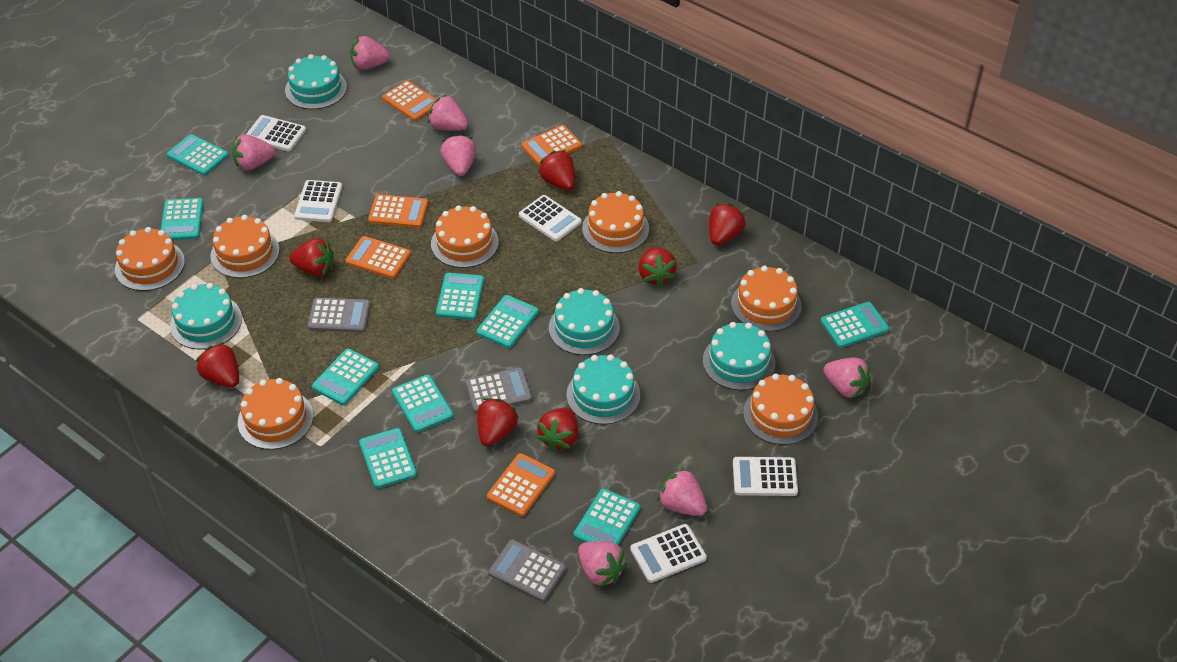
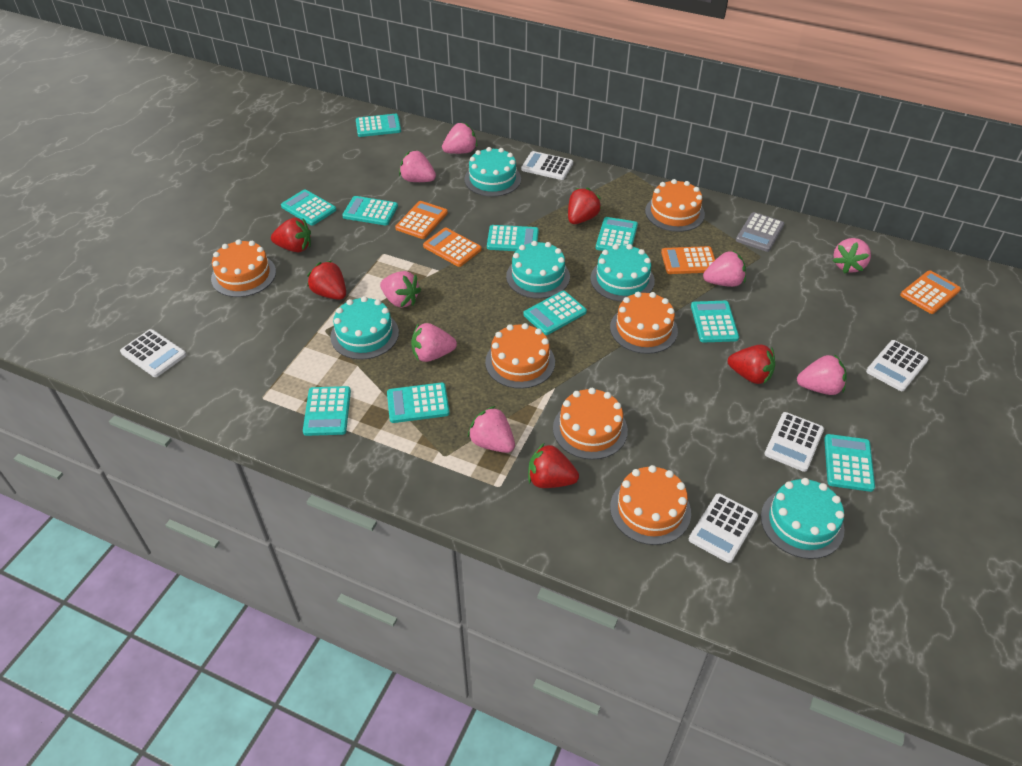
grey calculator: 3 -> 1
orange cake: 7 -> 6
orange calculator: 5 -> 4
pink strawberry: 7 -> 8
red strawberry: 7 -> 5
turquoise calculator: 9 -> 10

